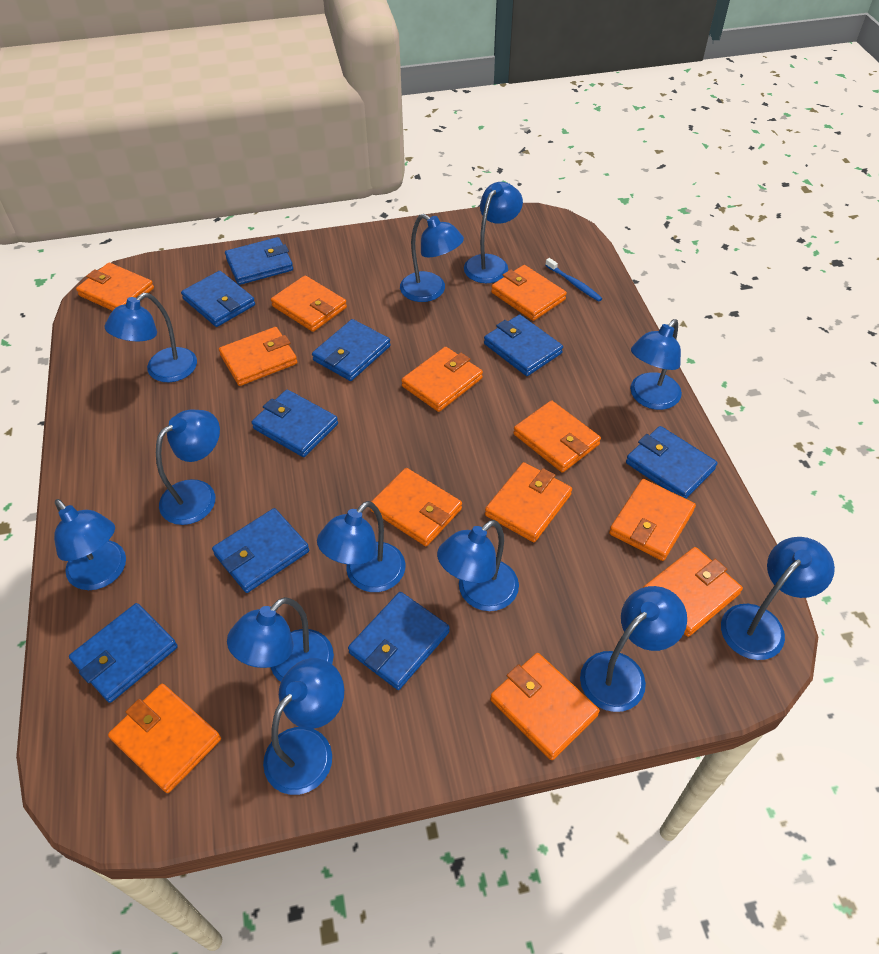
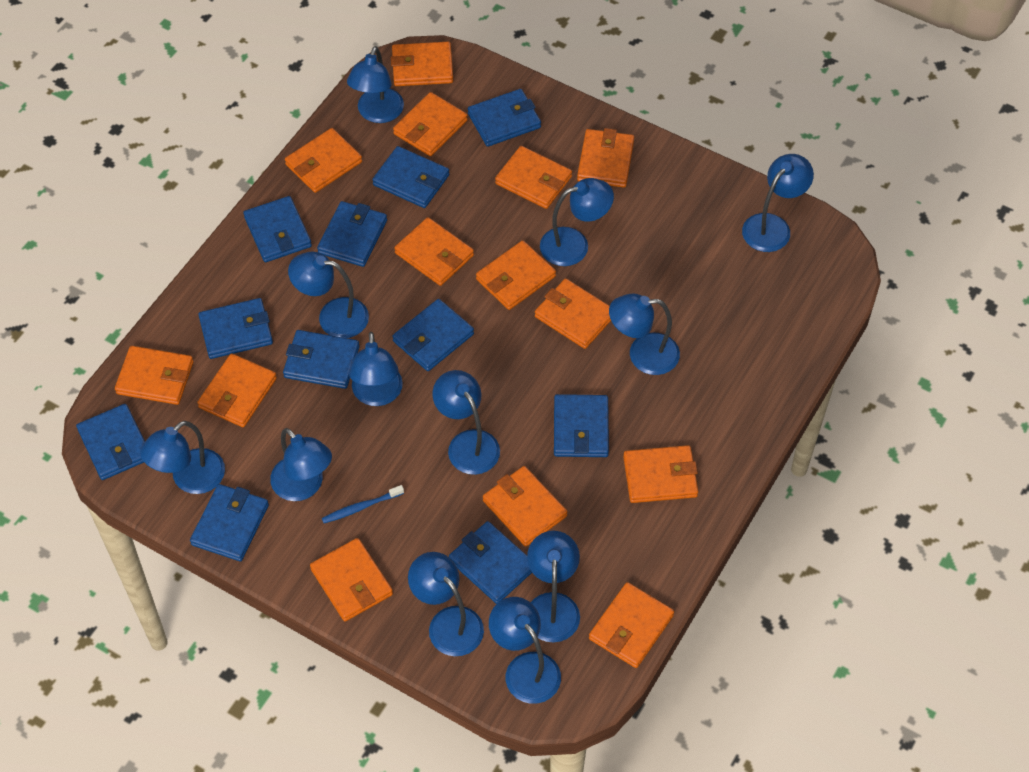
blue wallet: 9 -> 11
orange wallet: 12 -> 14

